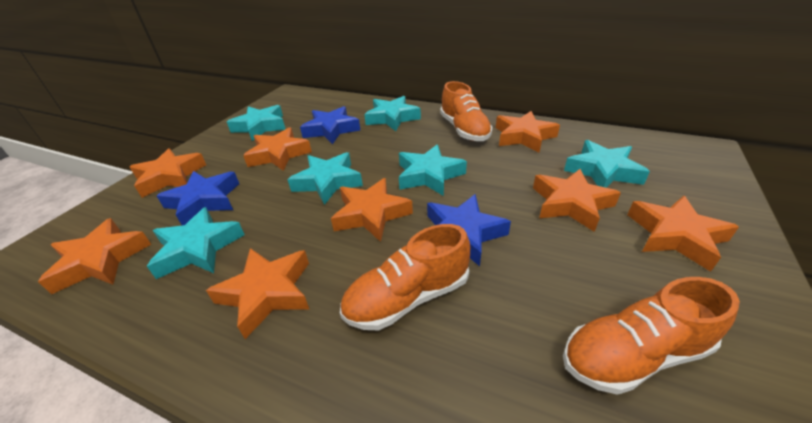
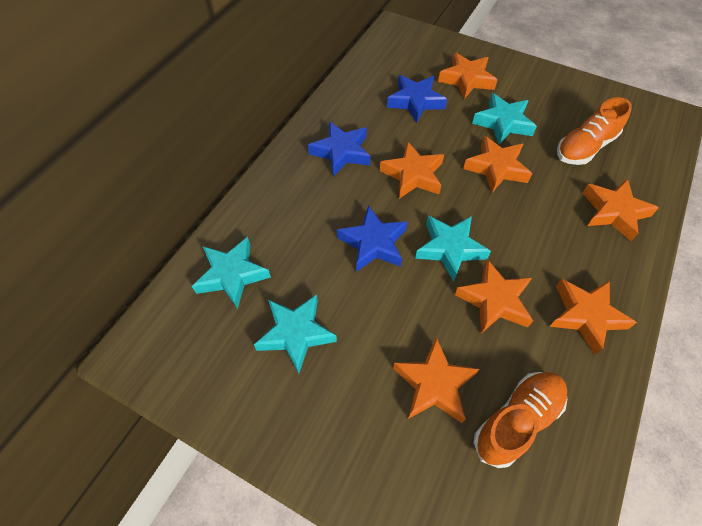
orange shoe: 3 -> 2
orange star: 8 -> 7
turquoise star: 6 -> 4

